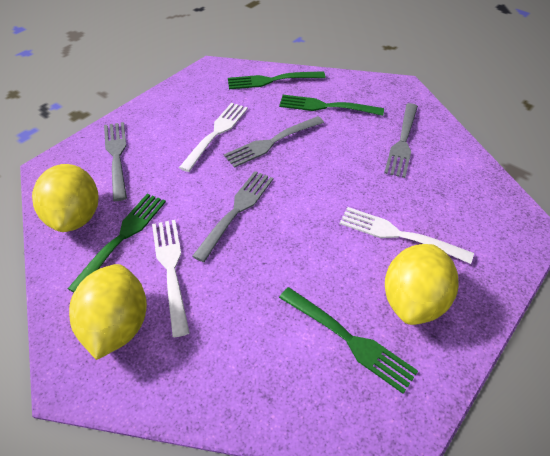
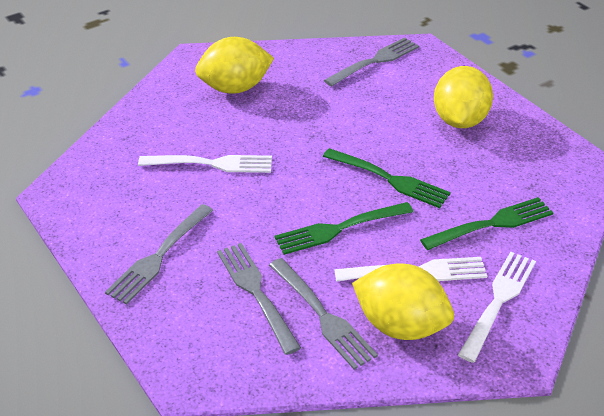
green fork: 4 -> 3

